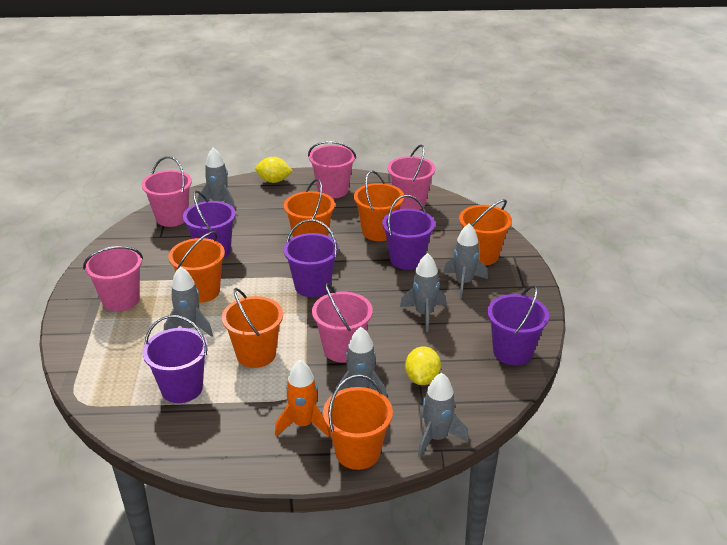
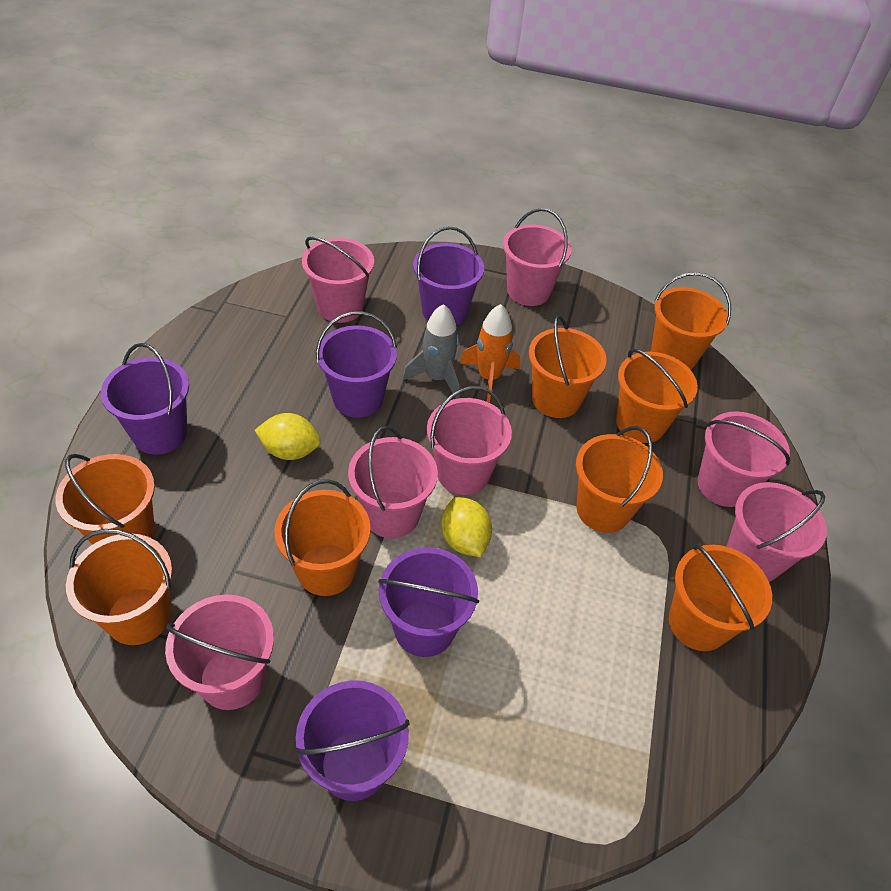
grey rocket: 6 -> 1
orange bucket: 6 -> 8
pink bucket: 5 -> 7

